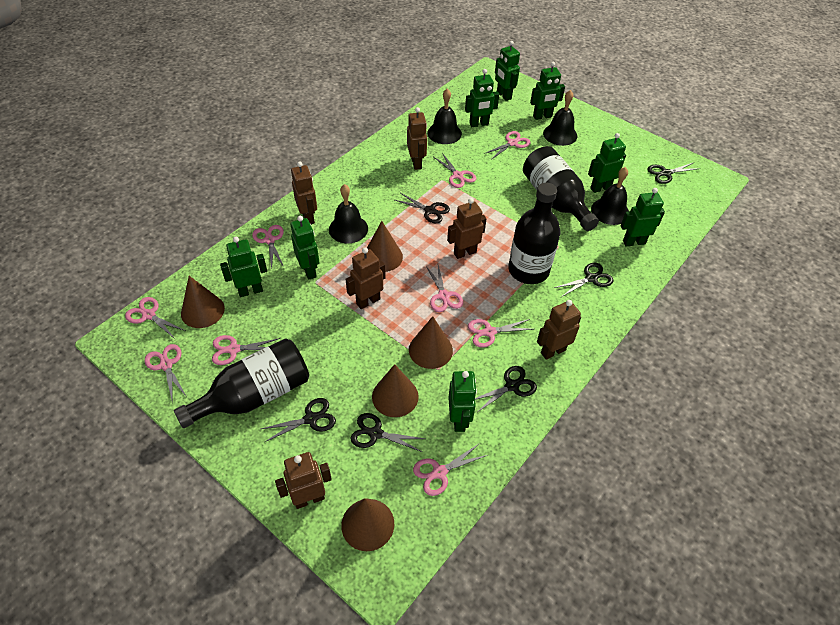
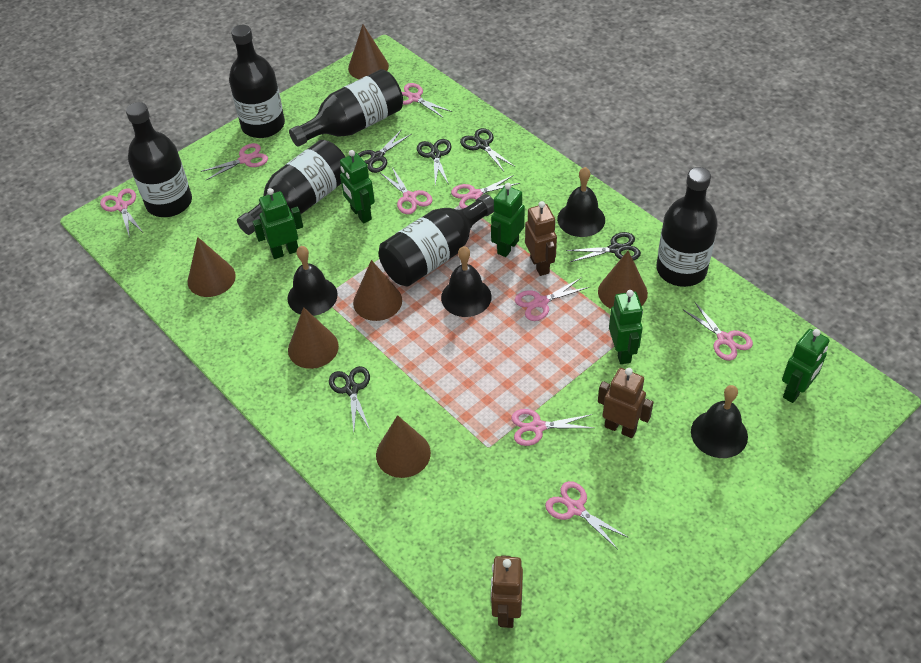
black bottle: 3 -> 6
black scissors: 6 -> 5
brown cone: 5 -> 6
brown robot: 6 -> 3
green robot: 8 -> 5

